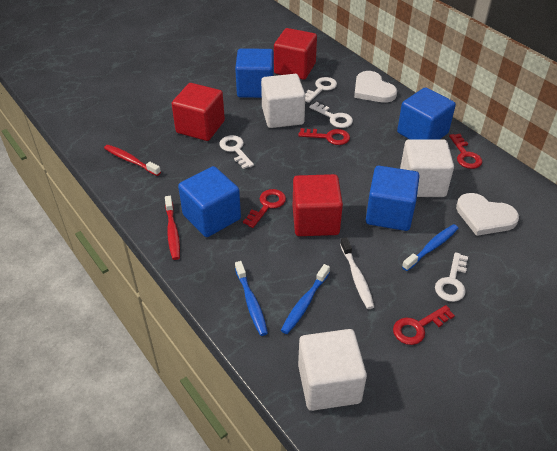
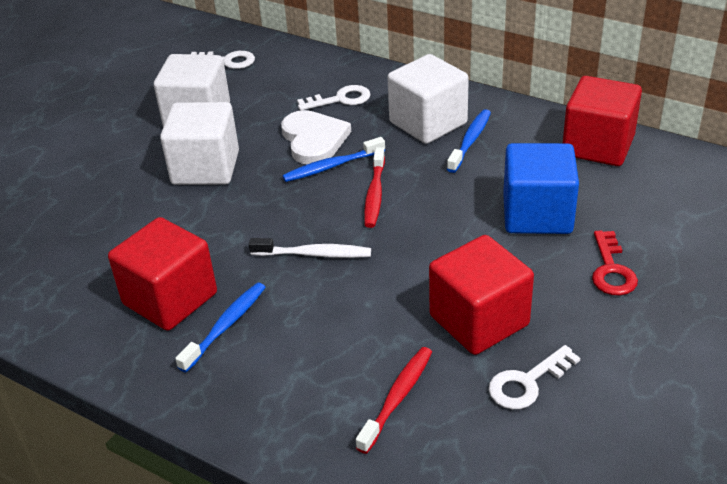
blue cube: 4 -> 1
red key: 4 -> 1
white heart: 2 -> 1
white key: 4 -> 3

